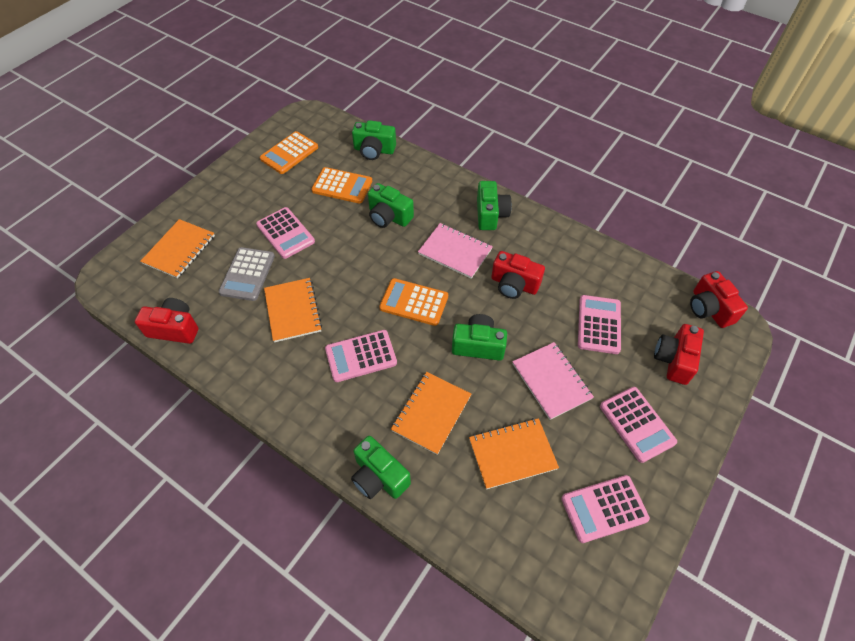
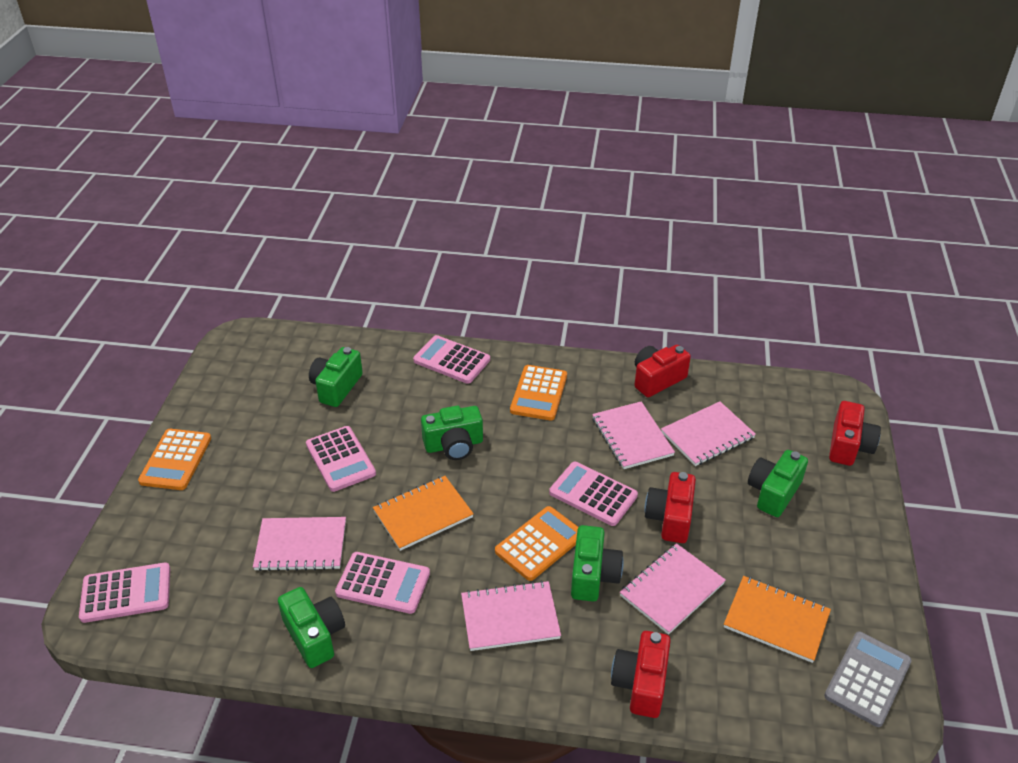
orange notebook: 4 -> 2
pink notebook: 2 -> 5

